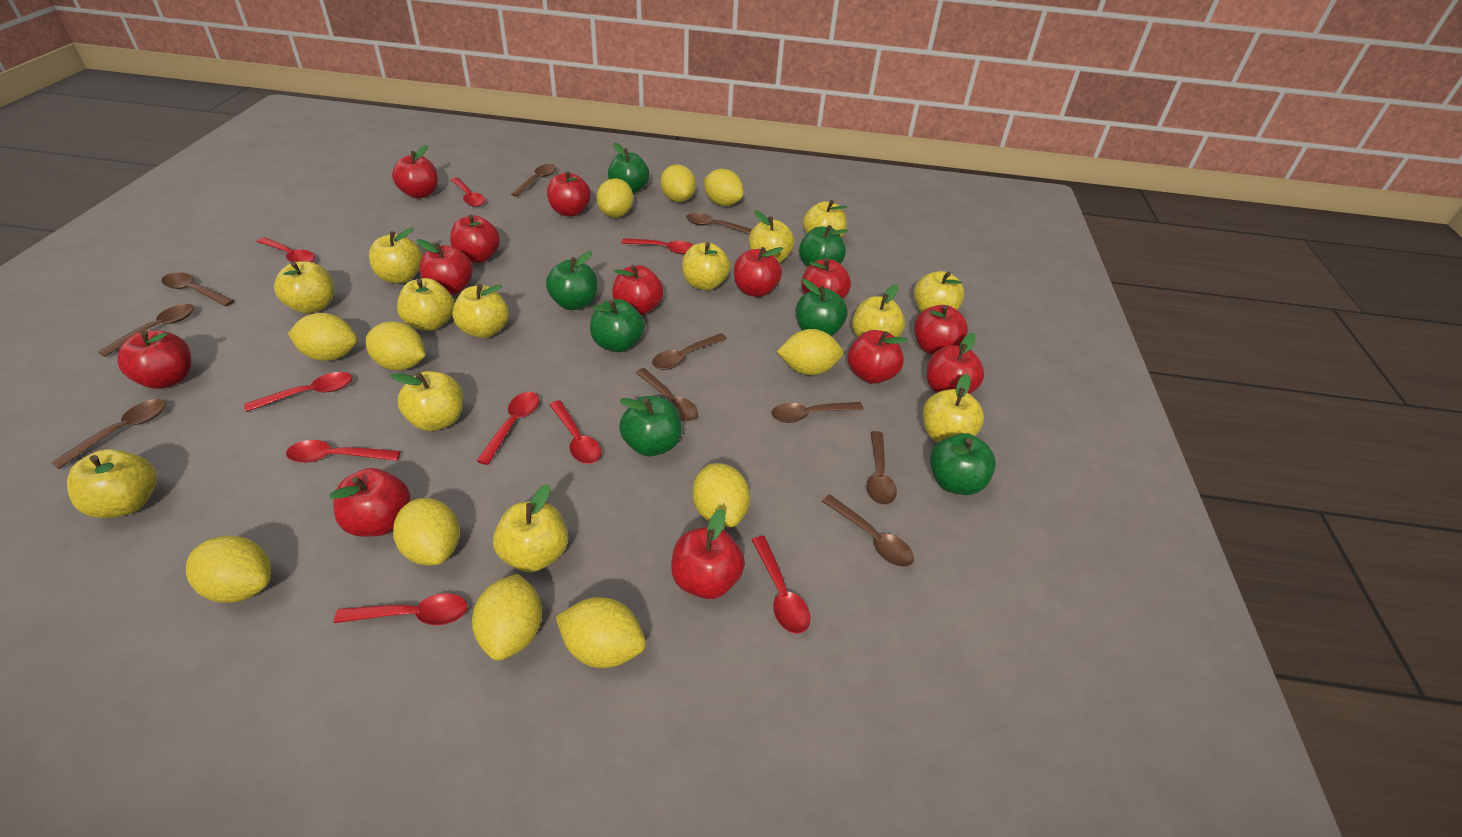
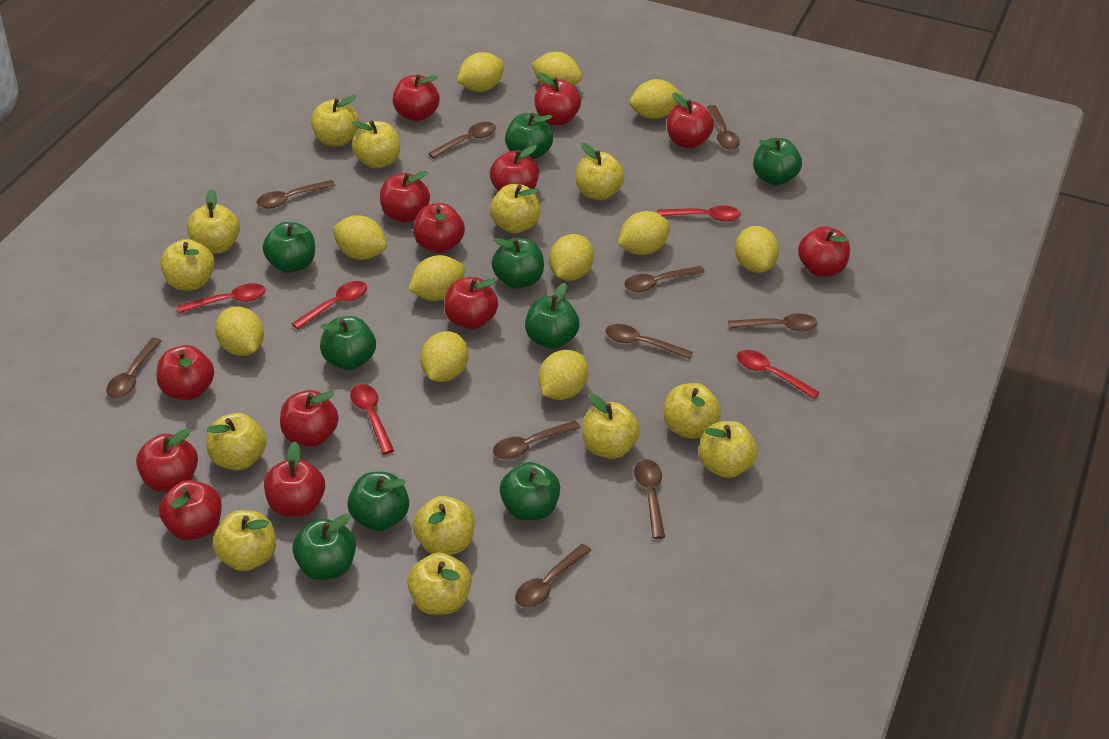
green apple: 7 -> 9
red spoon: 9 -> 5

